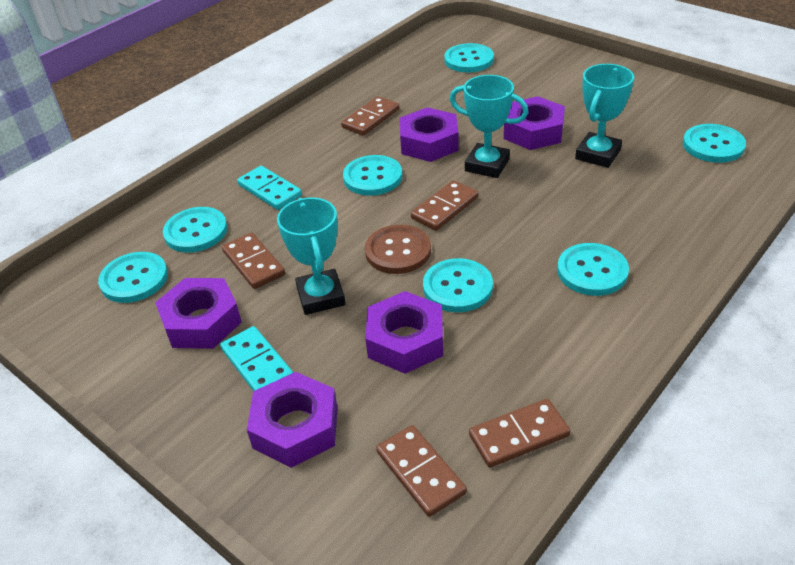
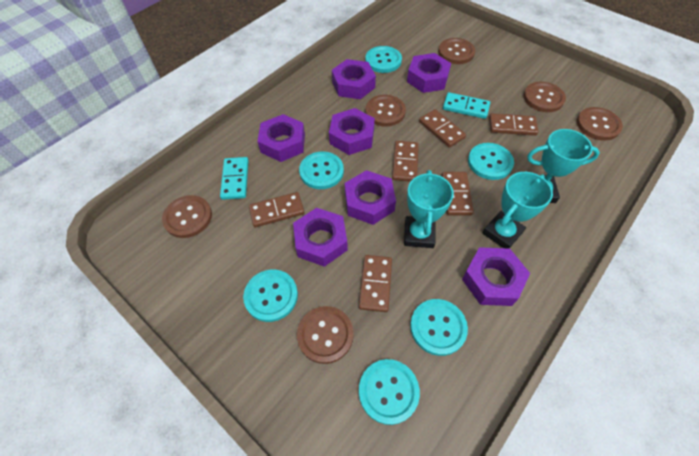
brown button: 1 -> 6
brown domino: 5 -> 6
purple nut: 5 -> 7
turquoise button: 7 -> 6

